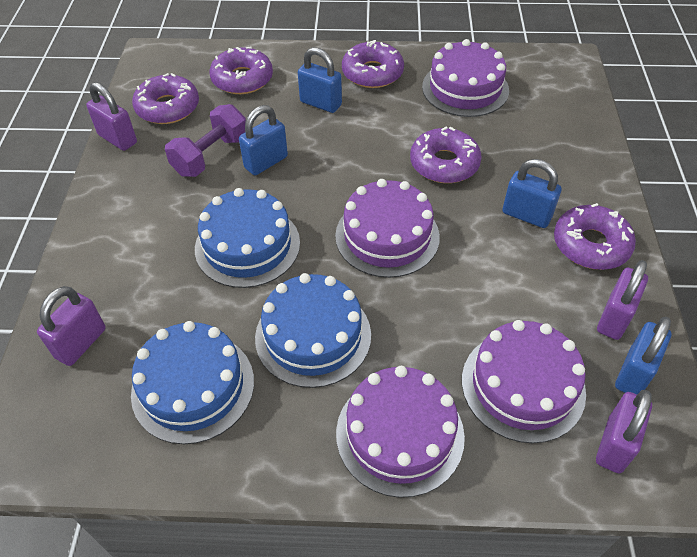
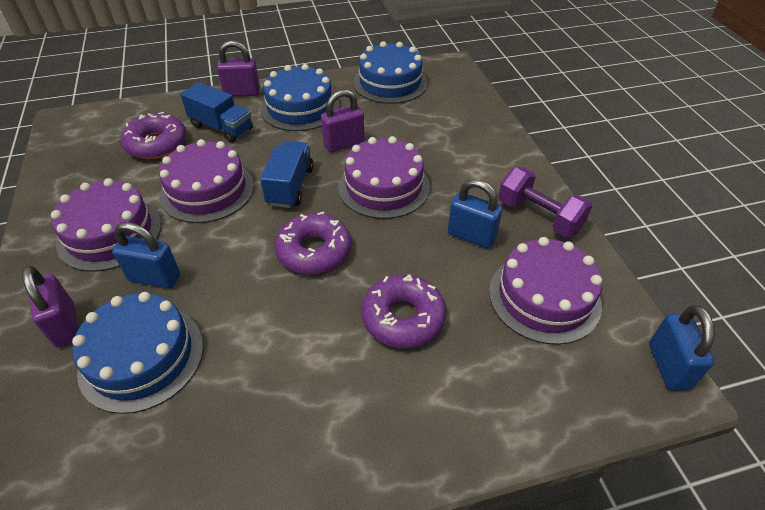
blue padlock: 4 -> 3
blue truck: 0 -> 2
purple donut: 5 -> 3
purple padlock: 4 -> 3

